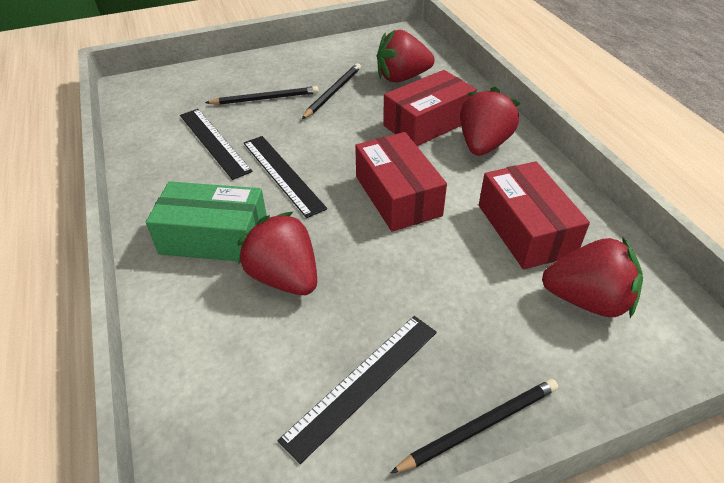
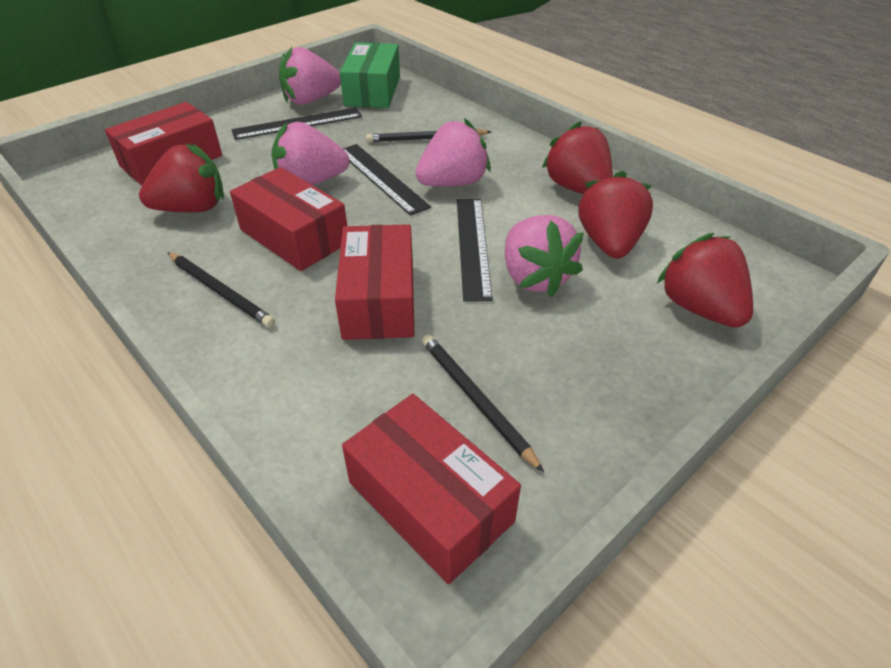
pink strawberry: 0 -> 4
red box: 3 -> 4

